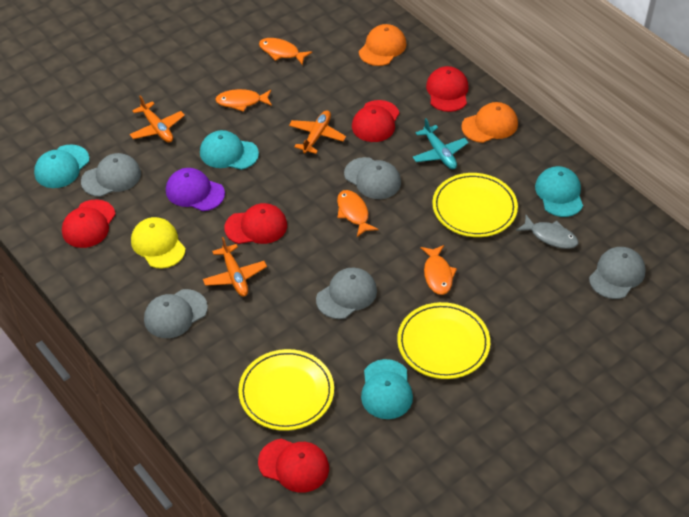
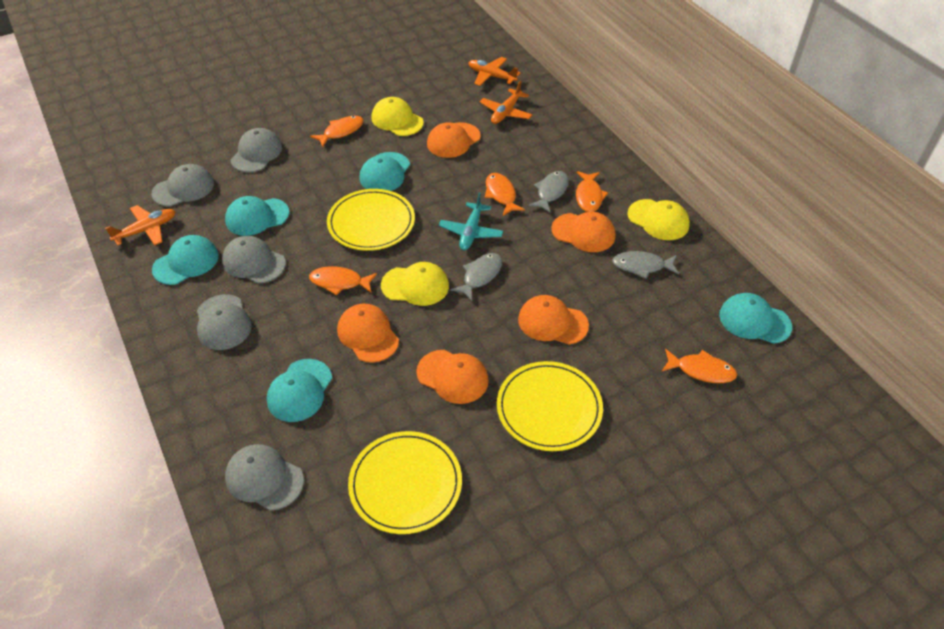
grey fish: 1 -> 3
orange cap: 2 -> 5
orange fish: 4 -> 5
purple cap: 1 -> 0
red cap: 5 -> 0
turquoise cap: 4 -> 5
yellow cap: 1 -> 3

